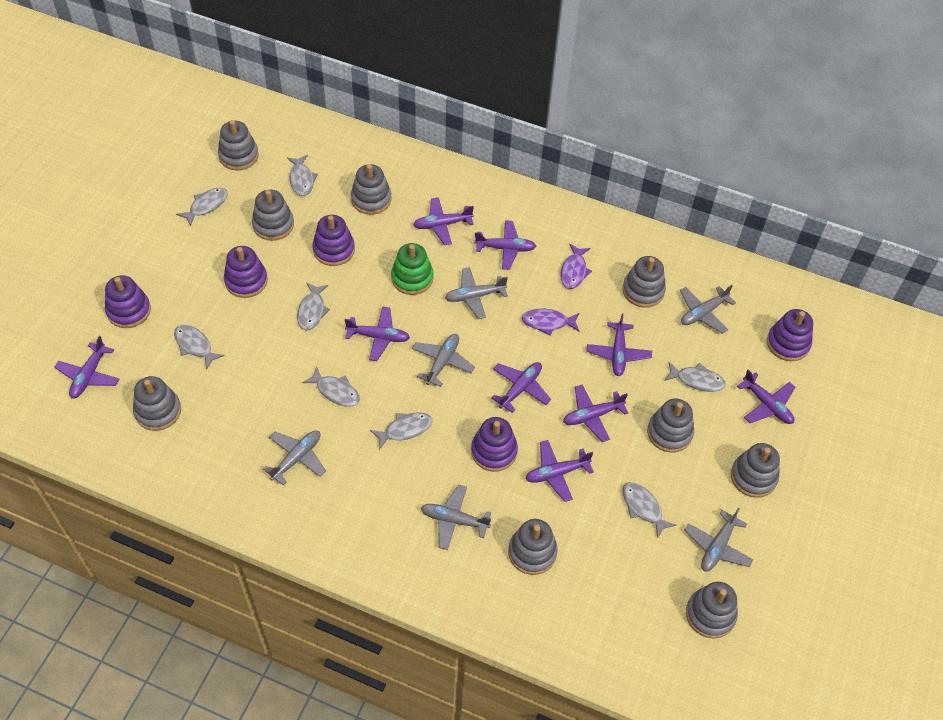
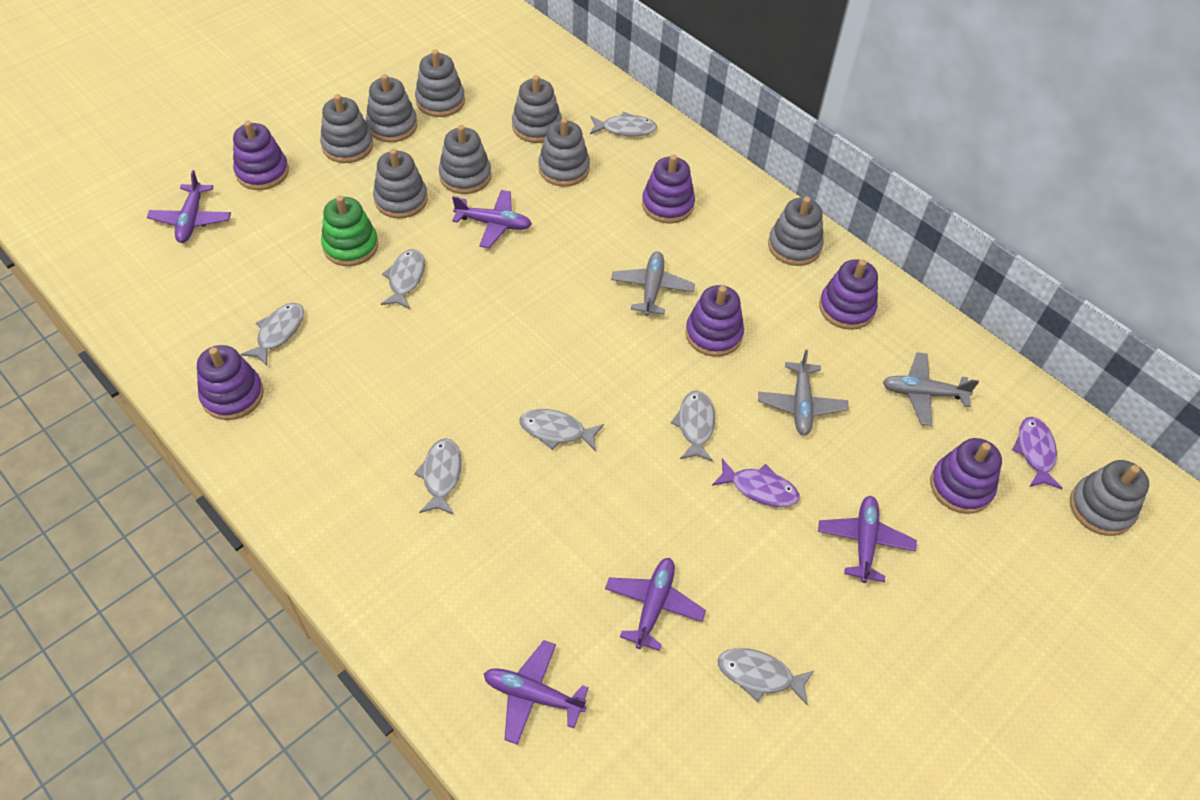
grey fish: 8 -> 7
grey plane: 6 -> 3
purple plane: 9 -> 5
purple stacking toy: 5 -> 6

